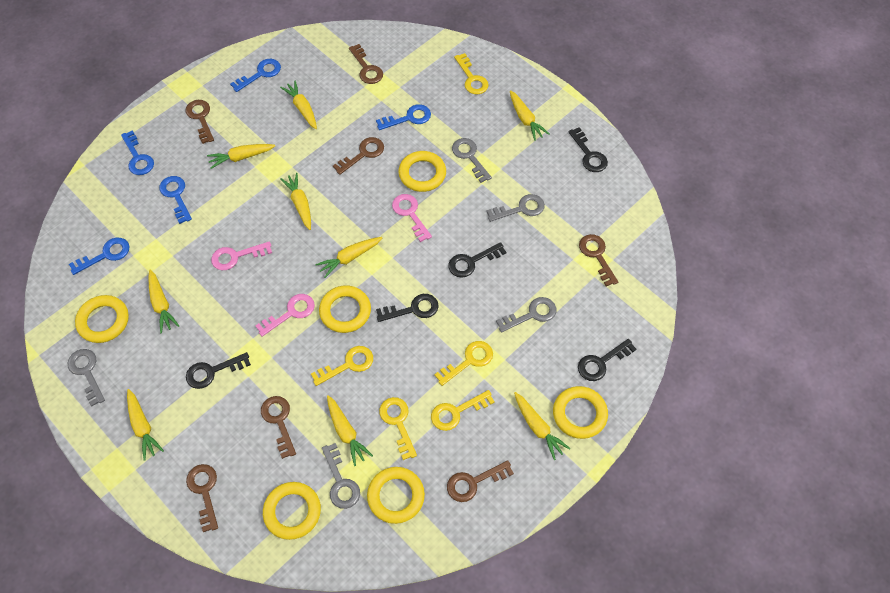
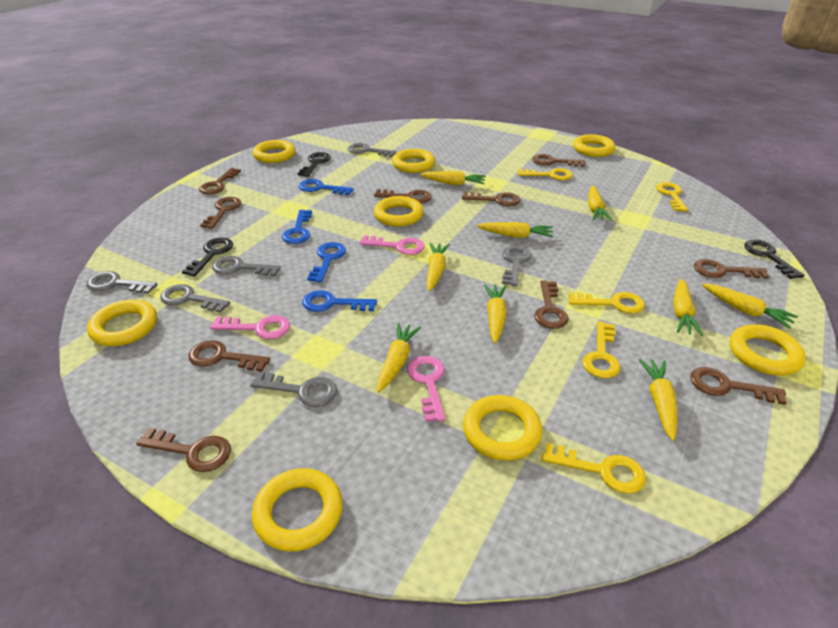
black key: 5 -> 3
blue key: 5 -> 4
brown key: 7 -> 10
grey key: 5 -> 6
yellow ring: 6 -> 8

